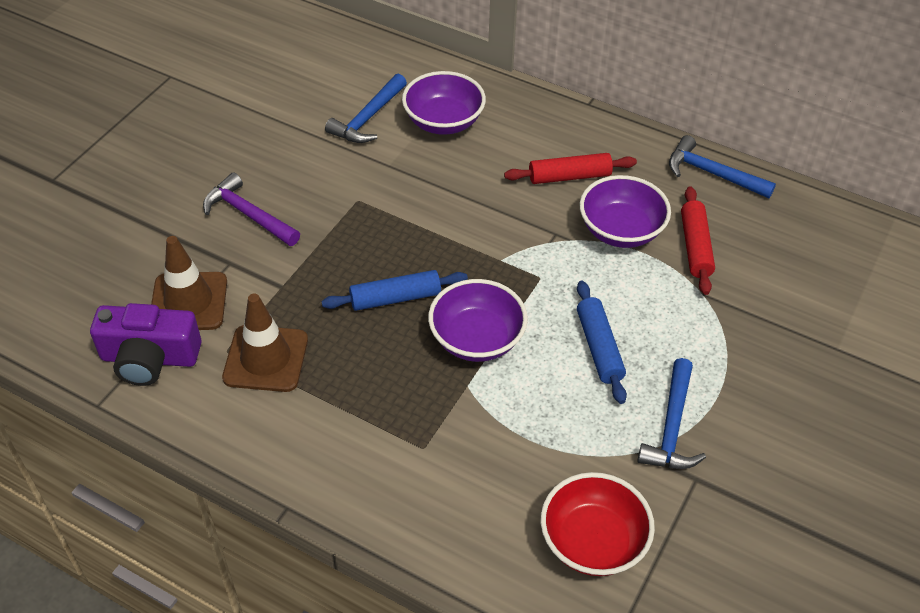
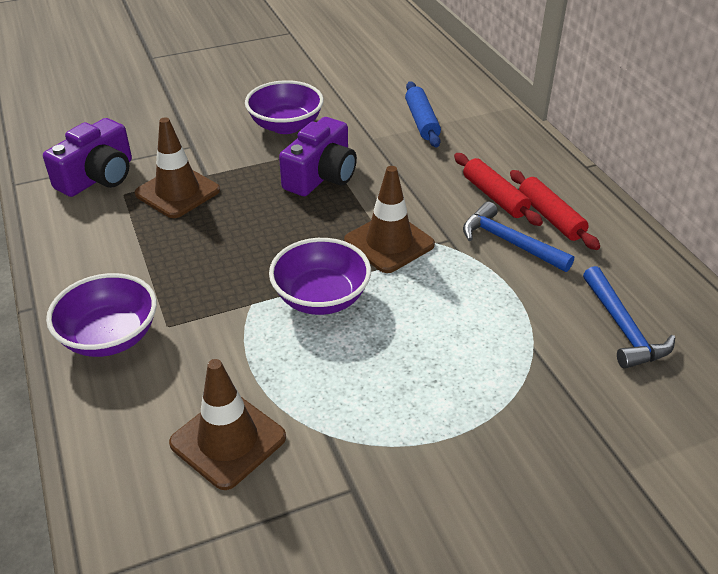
blue hammer: 3 -> 2
blue rolling pin: 2 -> 1
brown traffic cone: 2 -> 3
purple camera: 1 -> 2
purple hammer: 1 -> 0
red bowl: 1 -> 0

